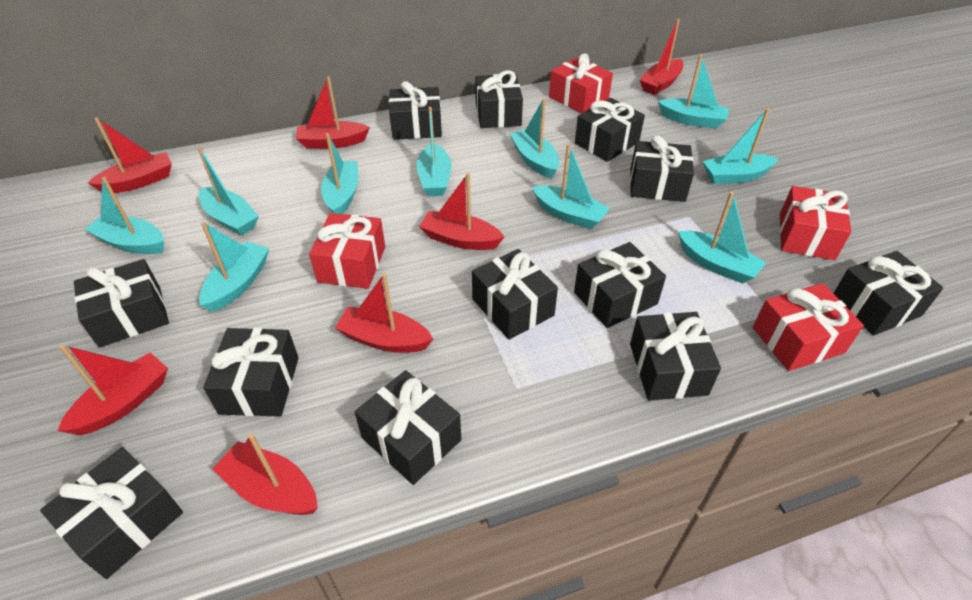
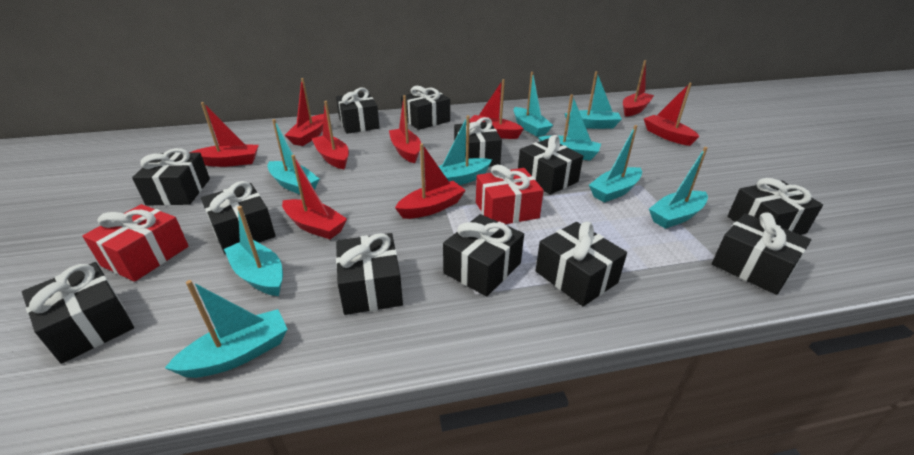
red boat: 7 -> 9
red gift: 4 -> 2
turquoise boat: 10 -> 9

